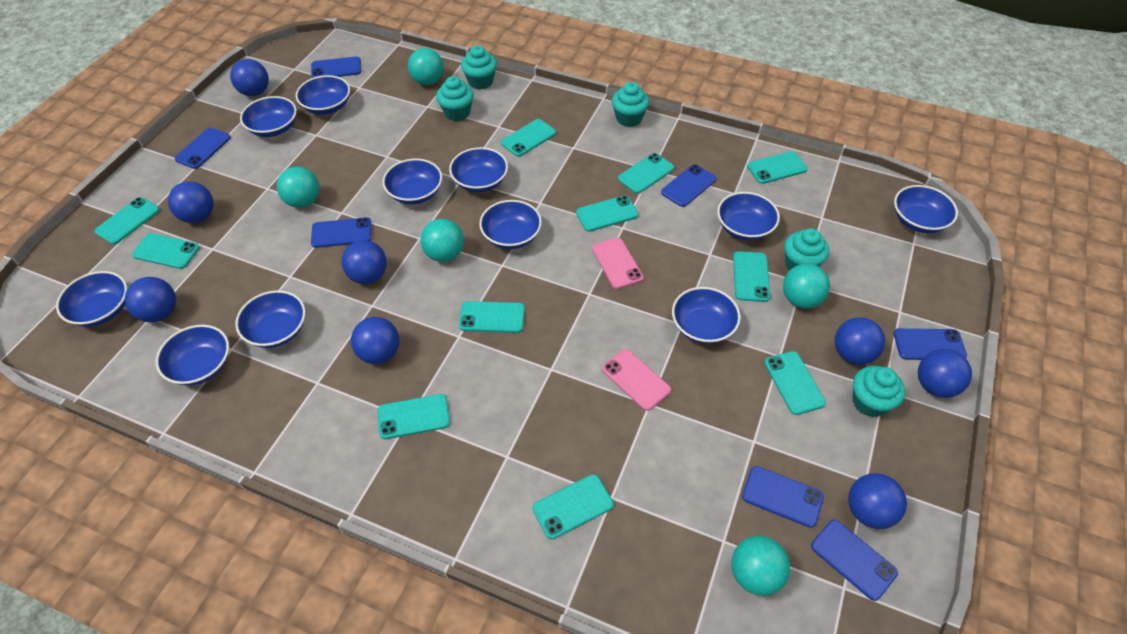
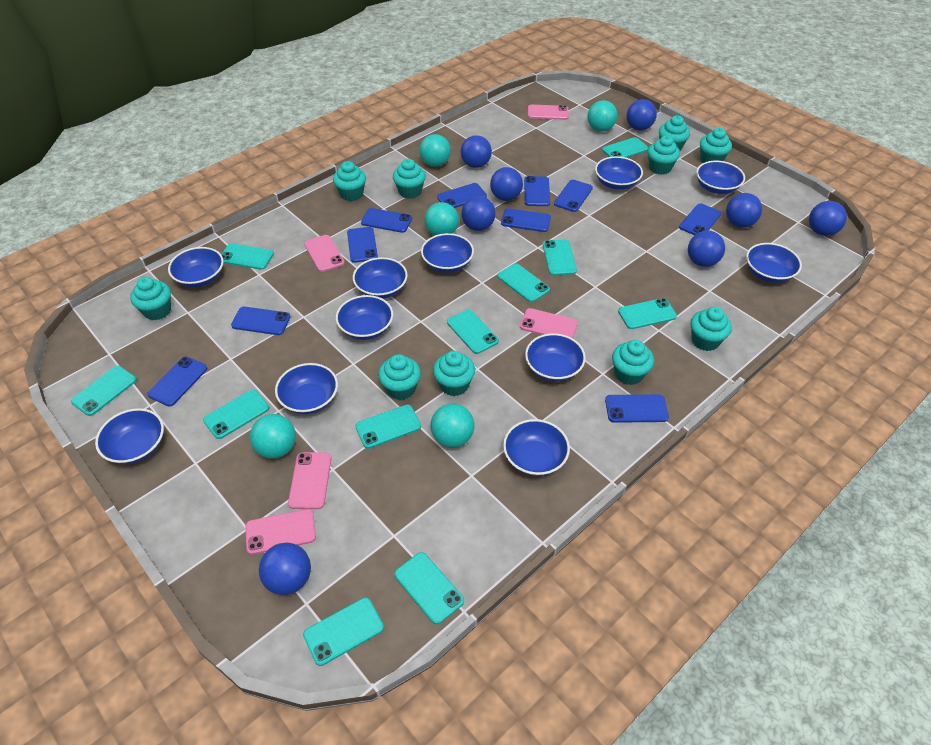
blue phone: 7 -> 10
pink phone: 2 -> 5
turquoise cupcake: 5 -> 10

